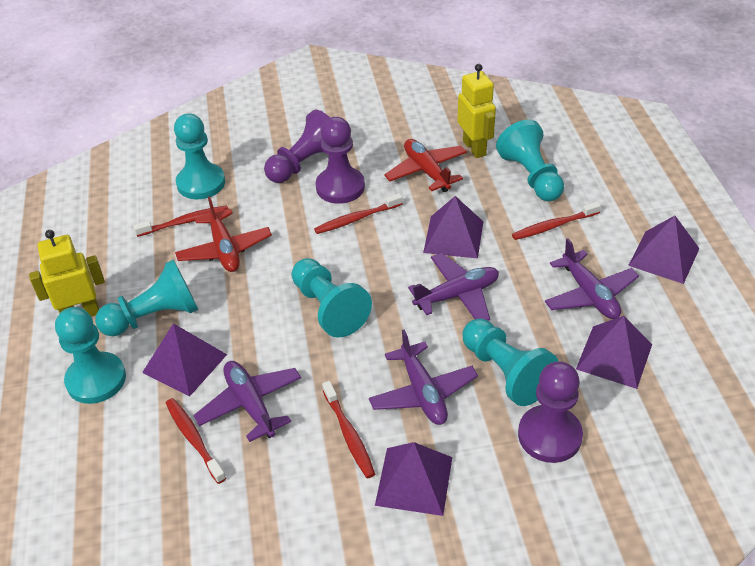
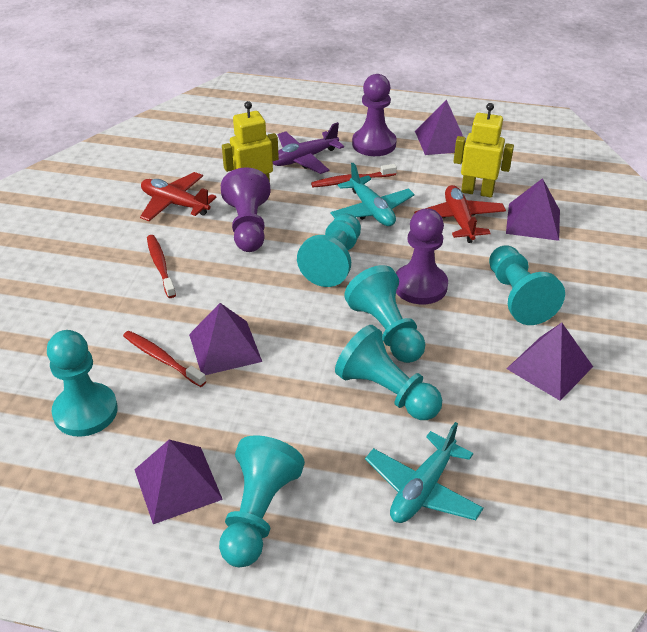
purple plane: 4 -> 1
red toothbrush: 5 -> 3
turquoise plane: 0 -> 2

